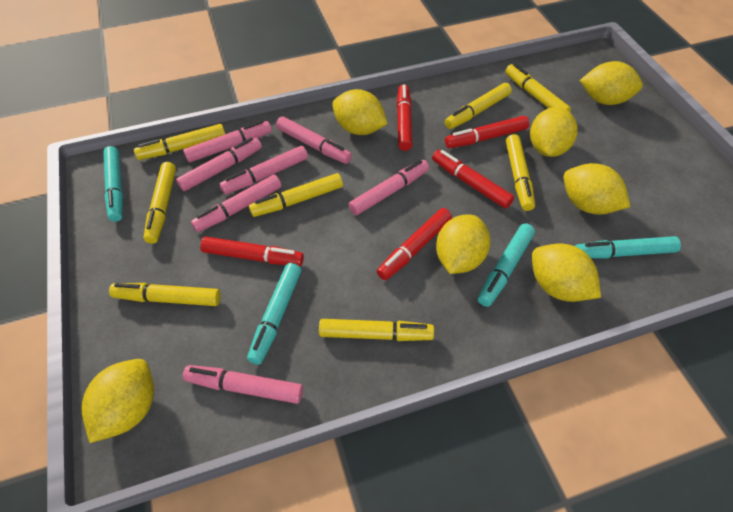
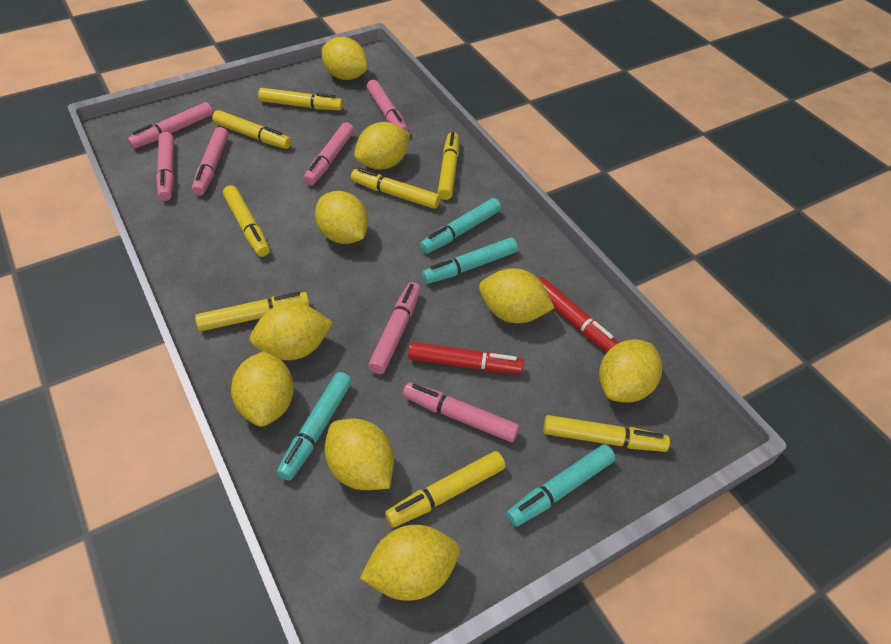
red marker: 5 -> 2
yellow lemon: 7 -> 9

